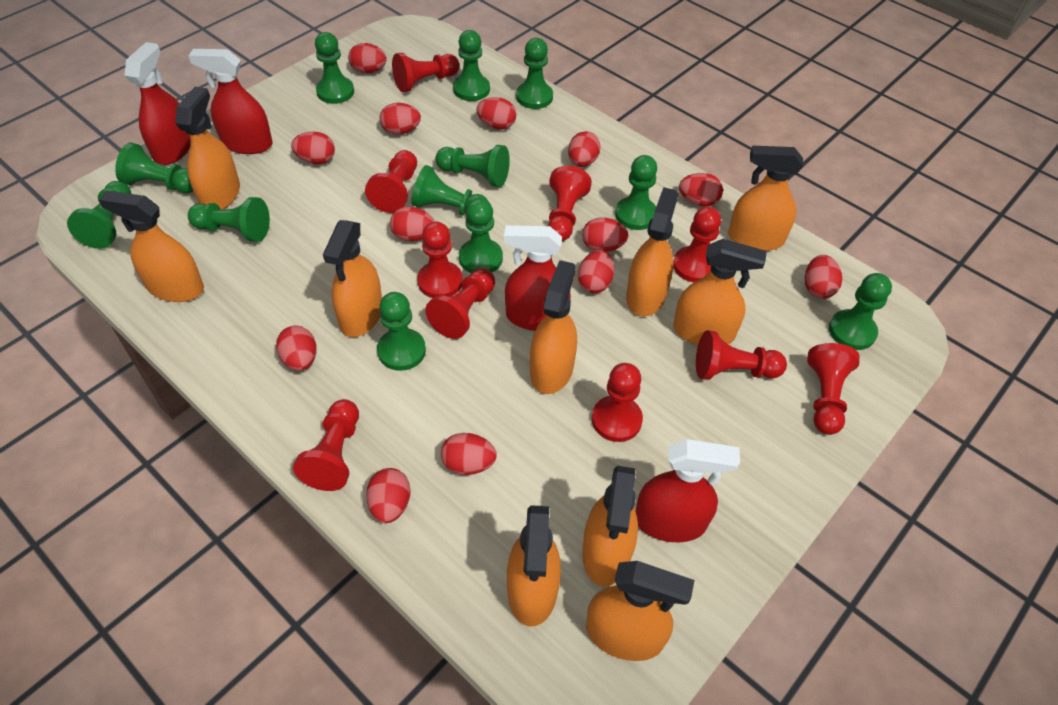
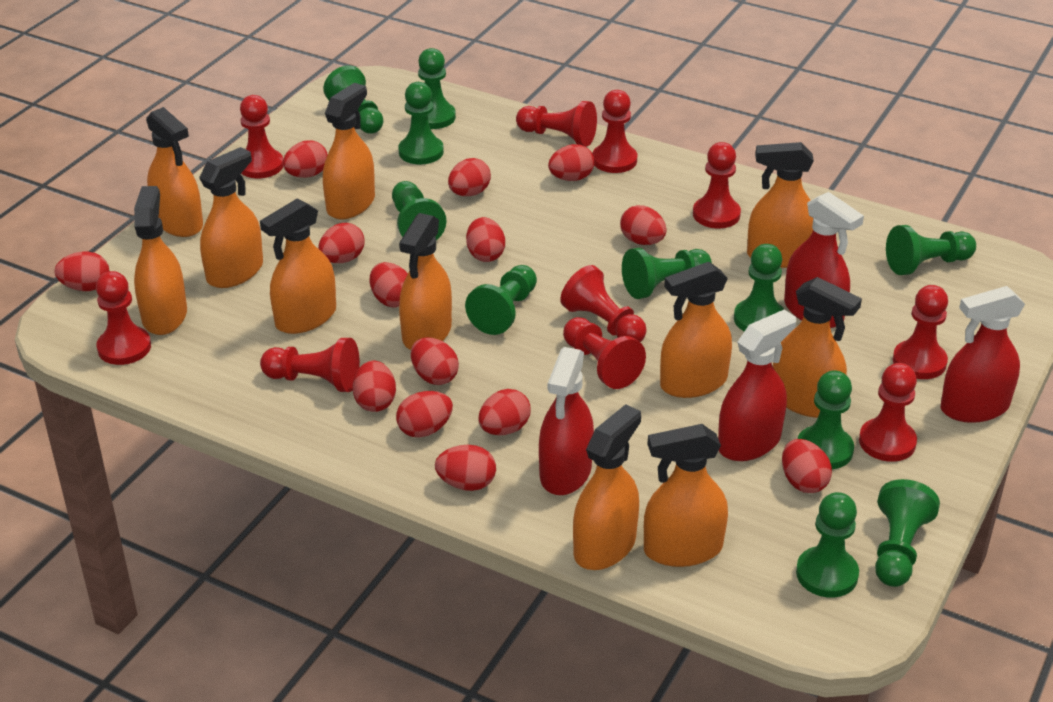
green pawn: 12 -> 11
orange spray bottle: 10 -> 11
red egg: 13 -> 14

